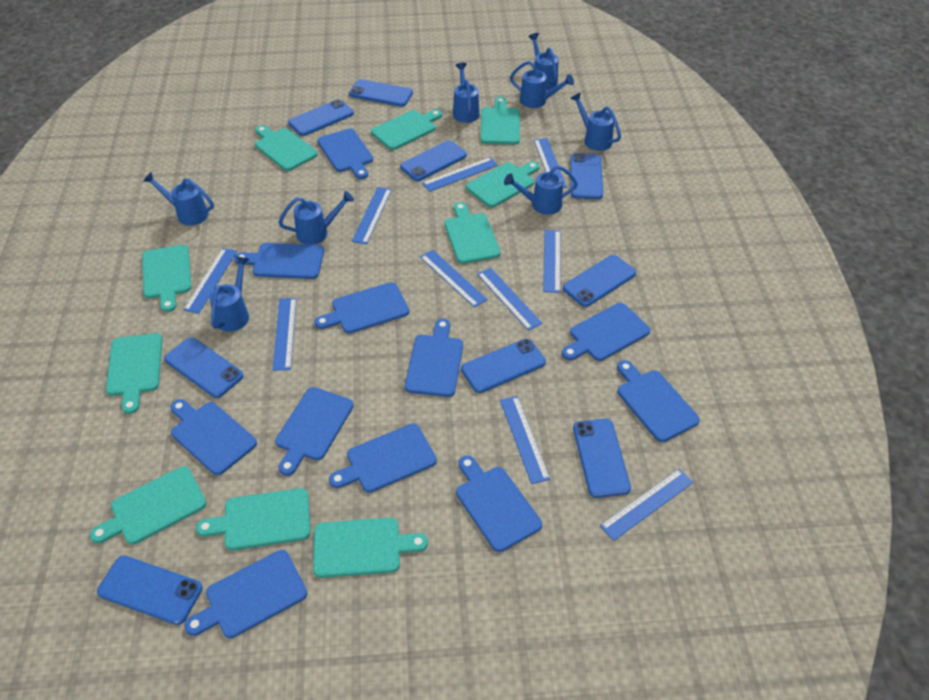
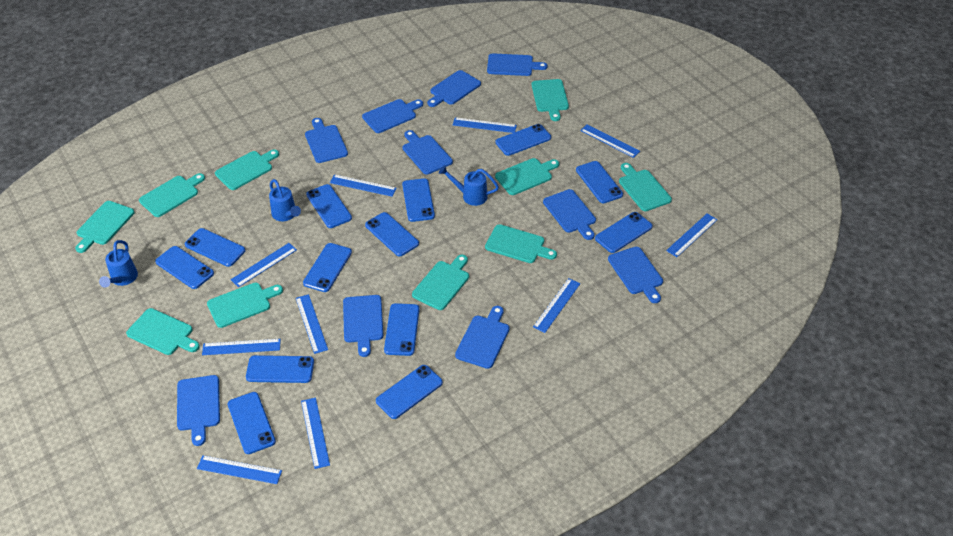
blue cutting board: 11 -> 10
blue phone: 9 -> 13
blue watering can: 8 -> 3

